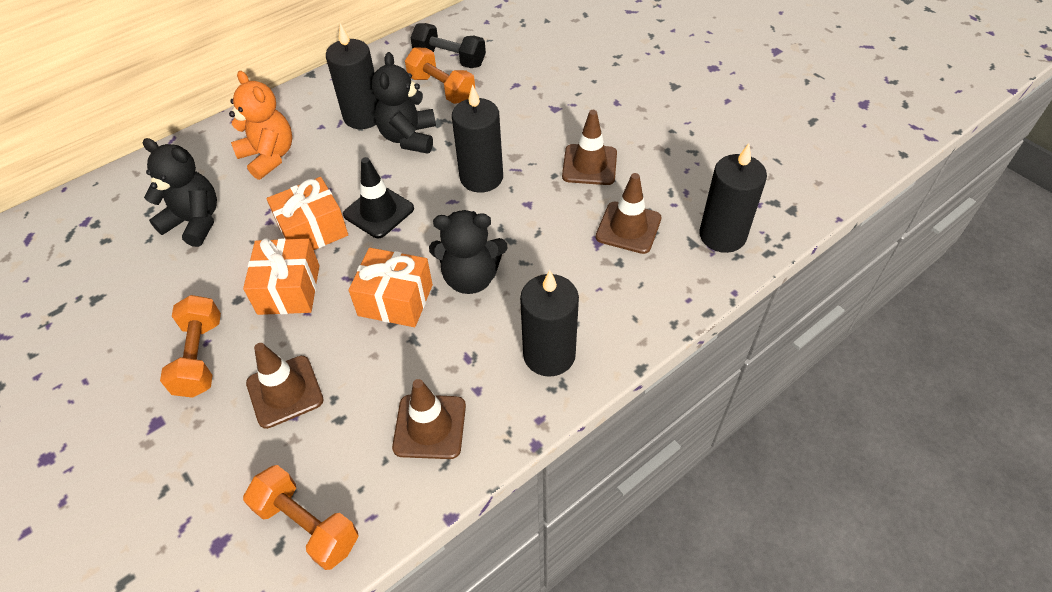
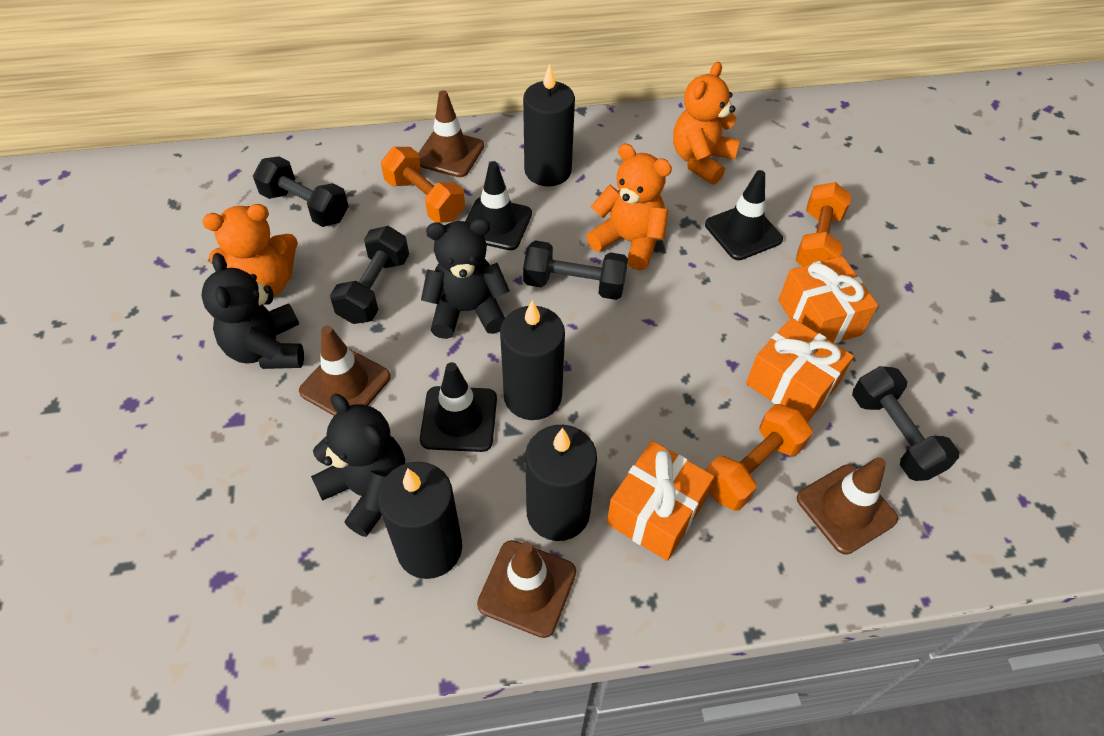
black dumbbell: 1 -> 4
black traffic cone: 1 -> 3
orange teddy bear: 1 -> 3

